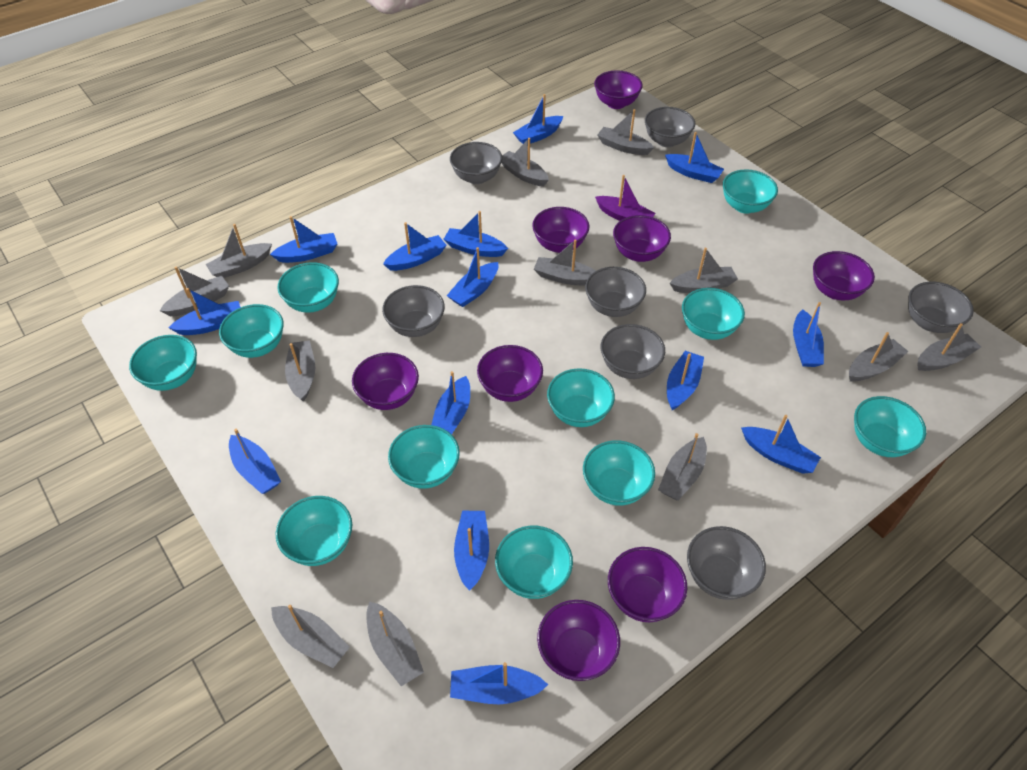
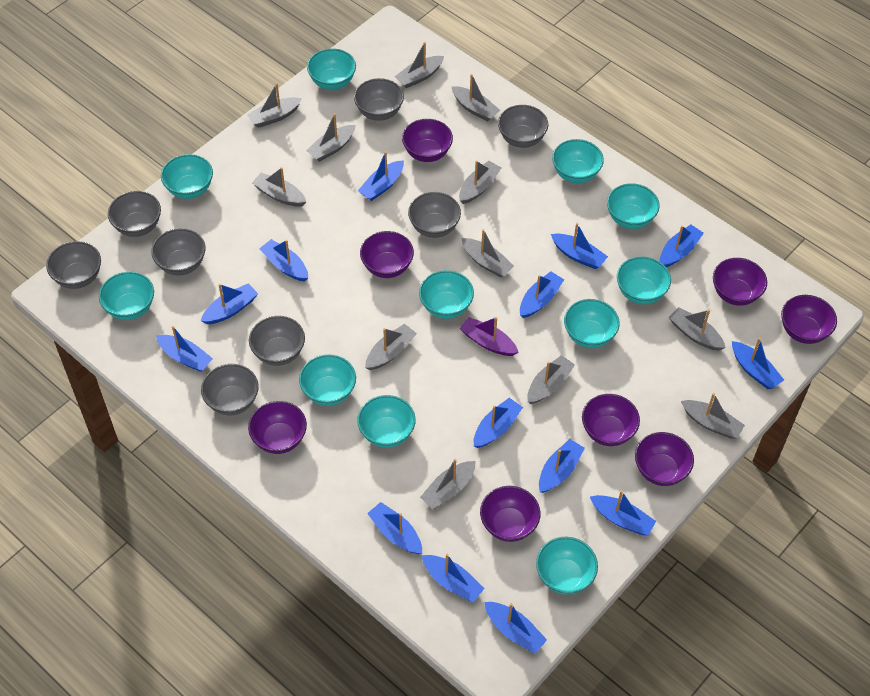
grey bowl: 7 -> 8

